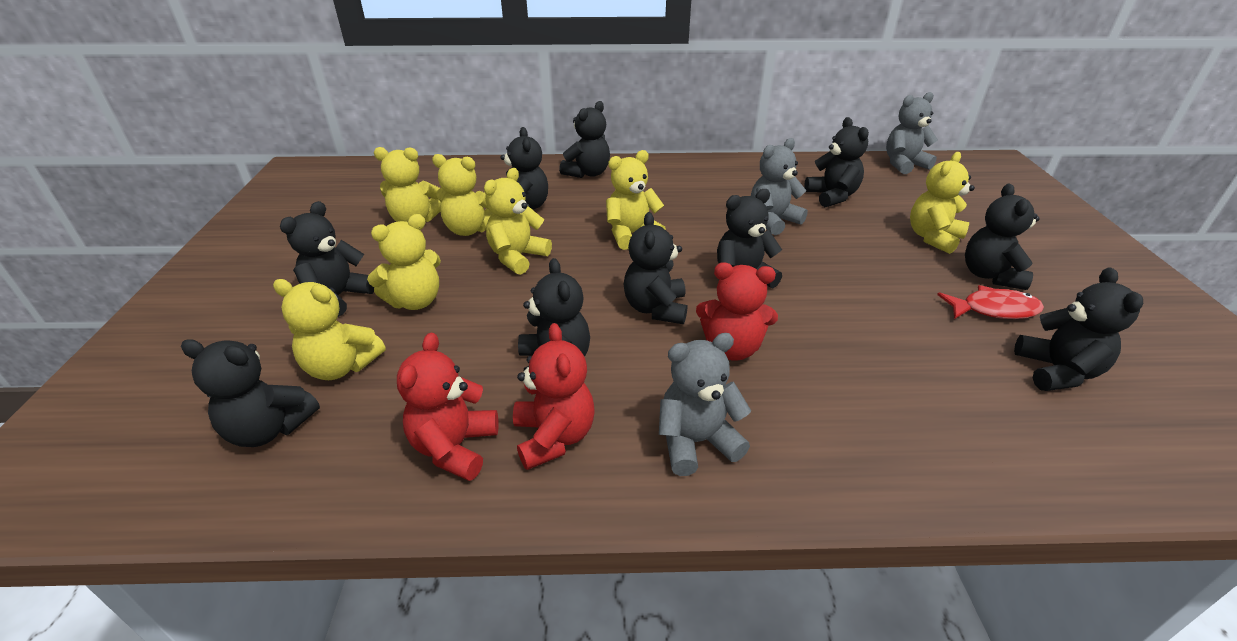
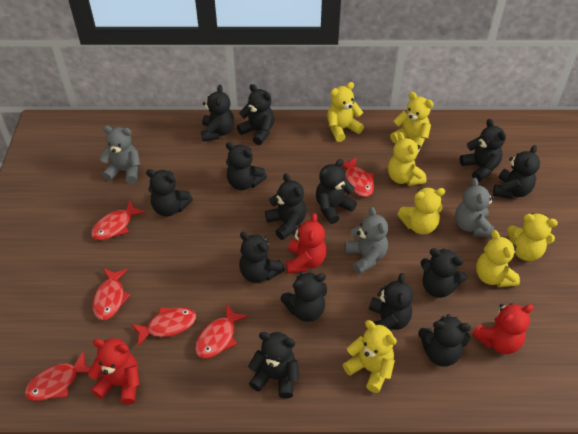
black teddy bear: 10 -> 14
red fish: 1 -> 6

